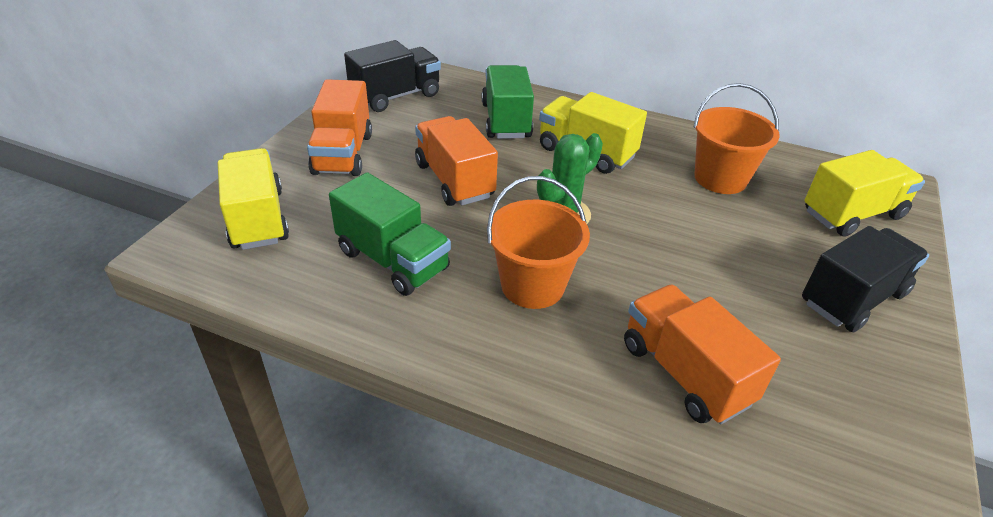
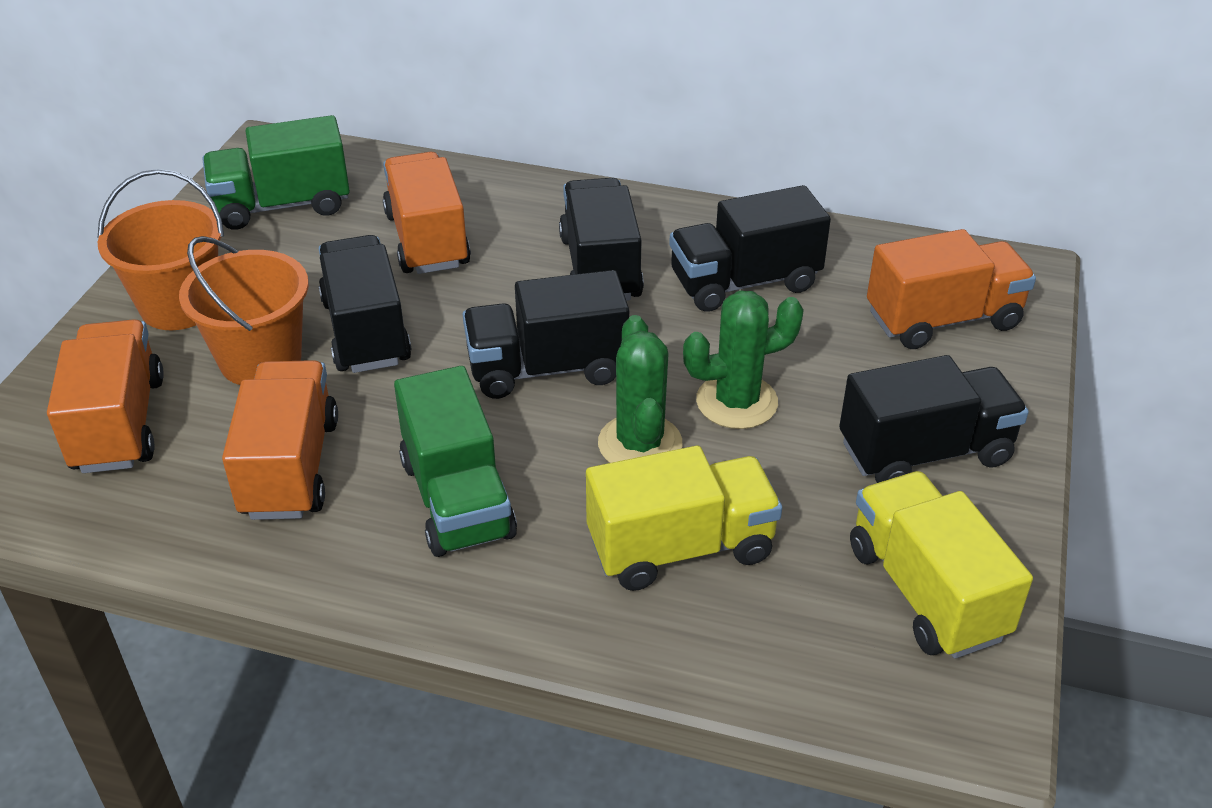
black truck: 2 -> 5
green cactus: 1 -> 2
orange truck: 3 -> 4
yellow truck: 3 -> 2

